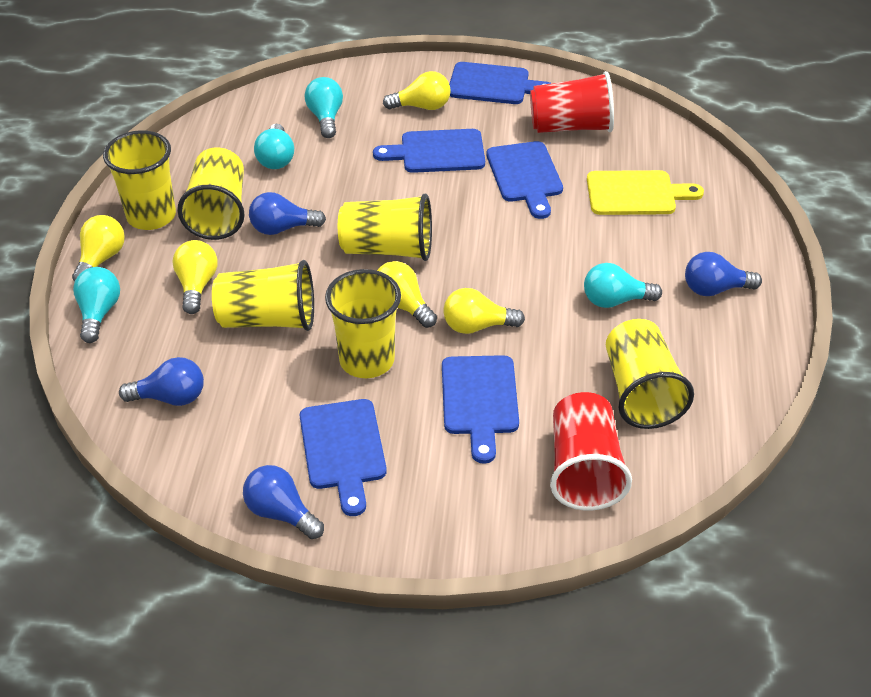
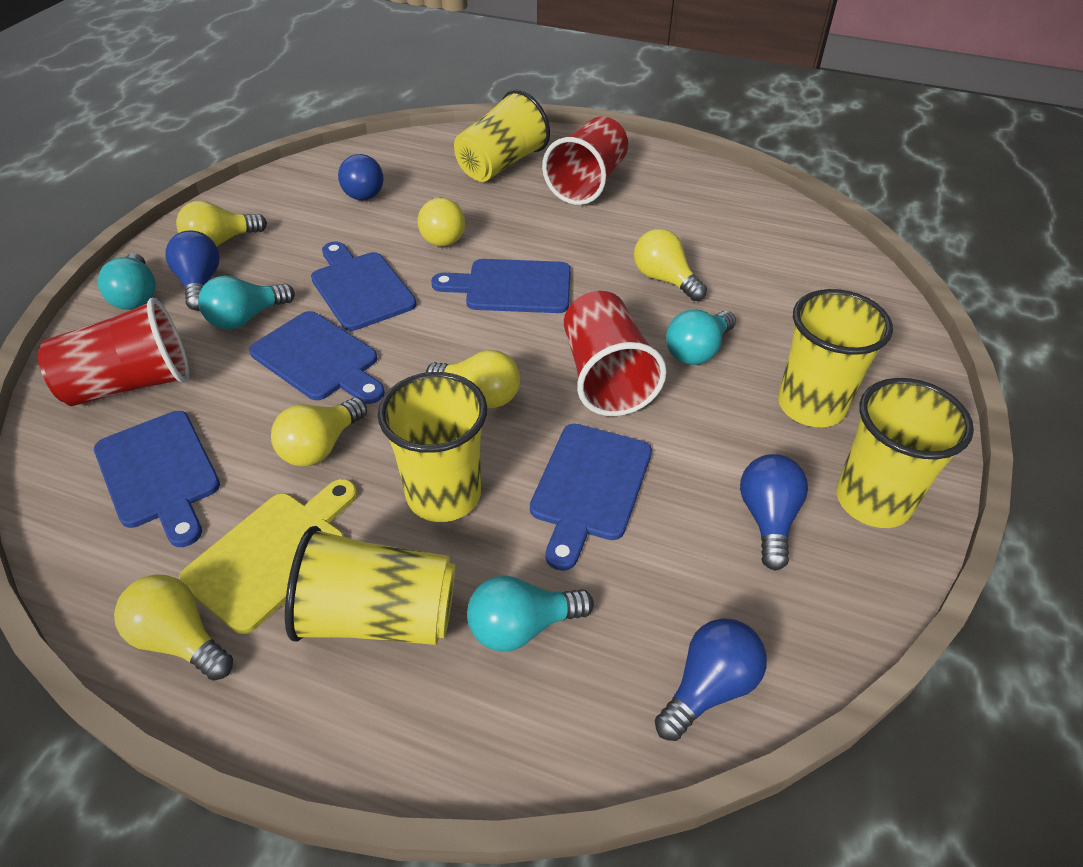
red cup: 2 -> 3
yellow cup: 6 -> 5
yellow light bulb: 5 -> 6

